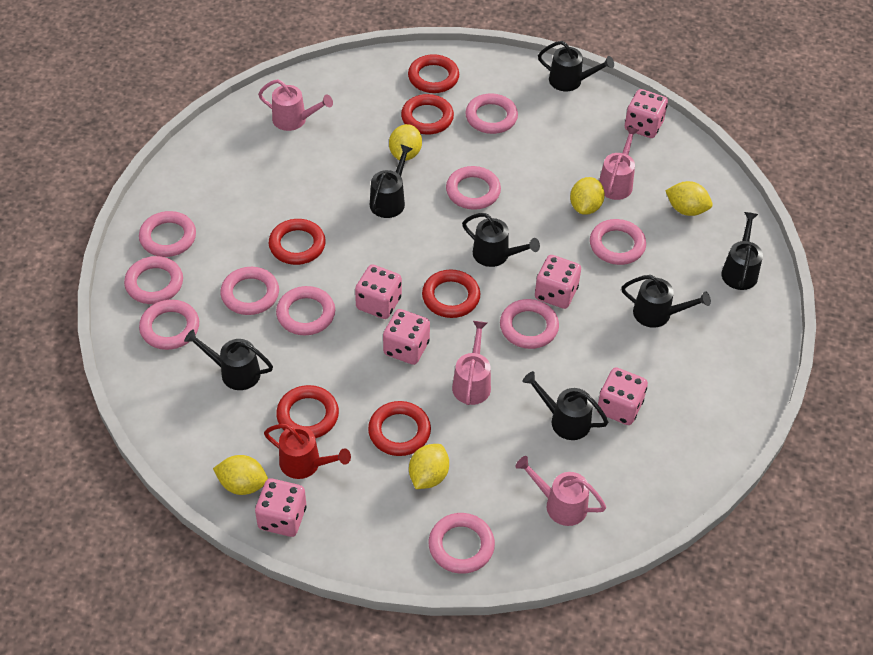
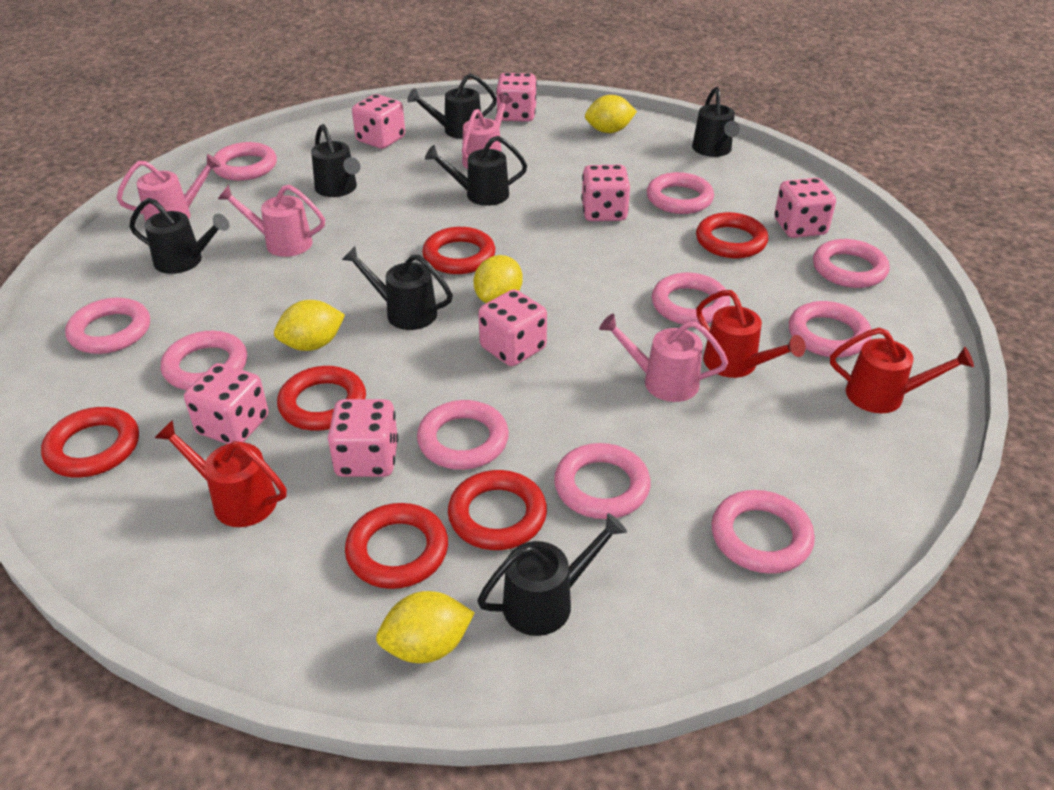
pink dice: 6 -> 7
red watering can: 1 -> 3
yellow lemon: 5 -> 4

